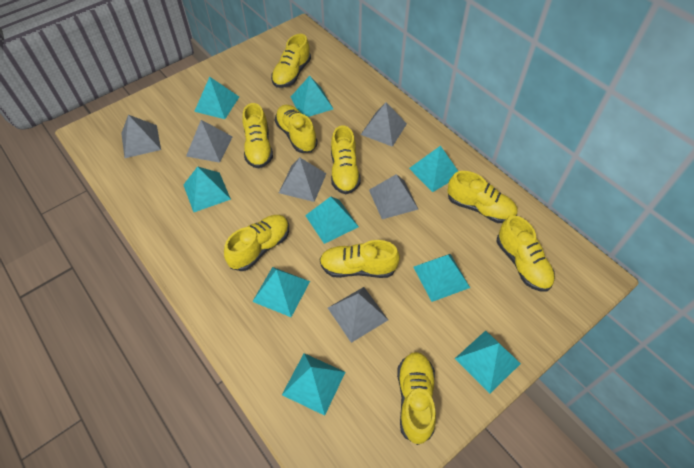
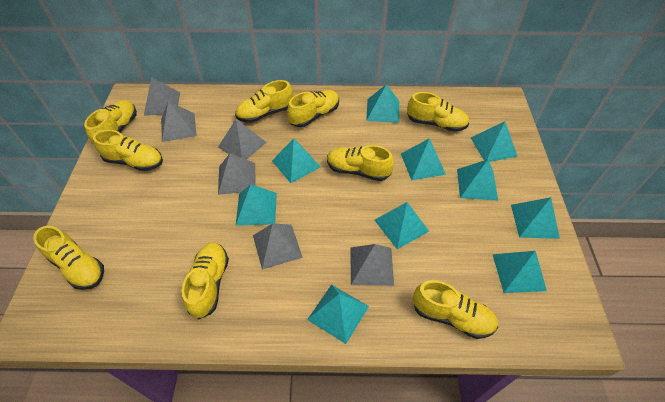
turquoise pyramid: 9 -> 10

